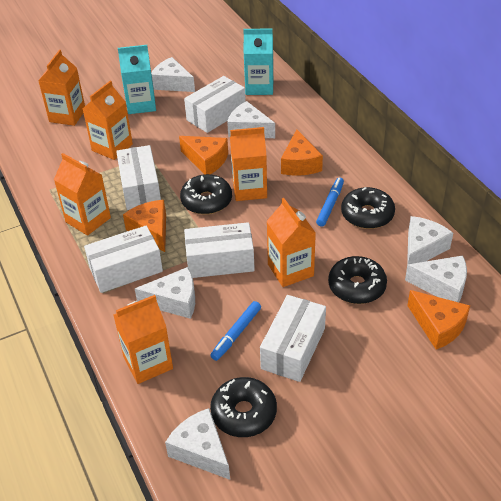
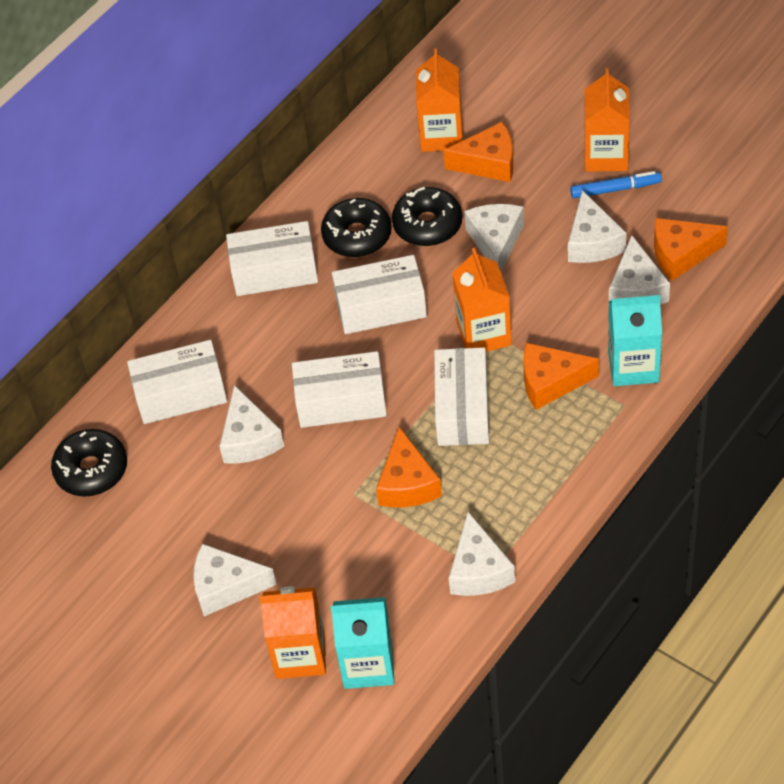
black donut: 4 -> 3
blue marker: 2 -> 1
orange carton: 6 -> 4

